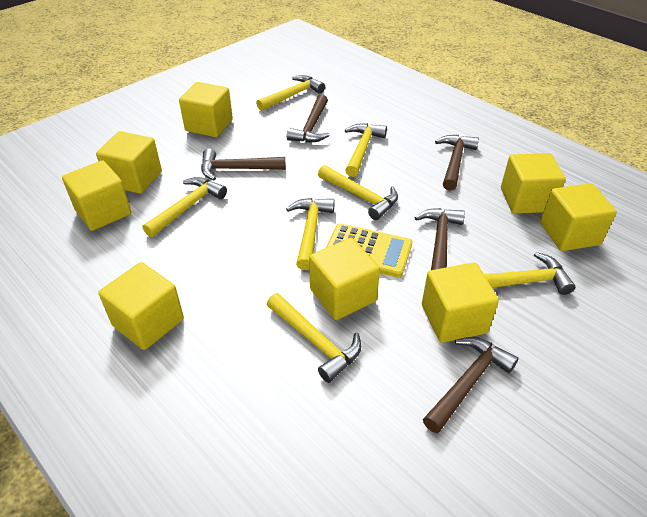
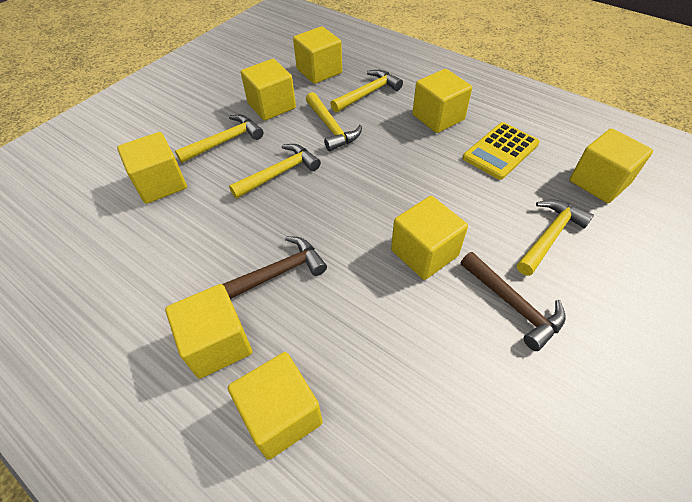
brown hammer: 5 -> 2
yellow hammer: 7 -> 5

